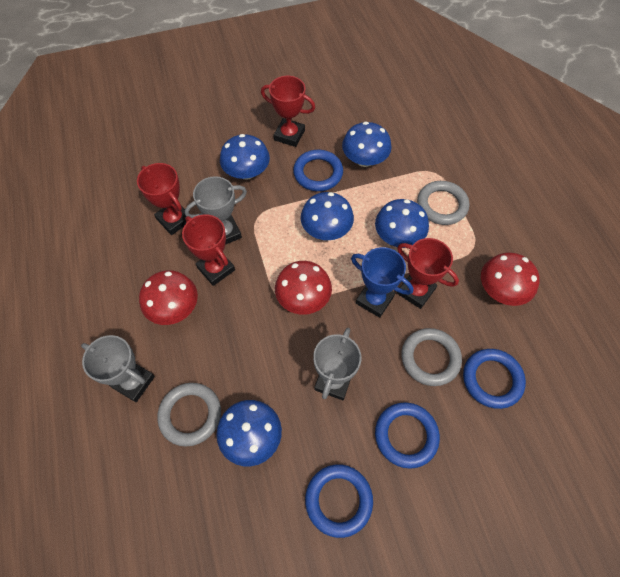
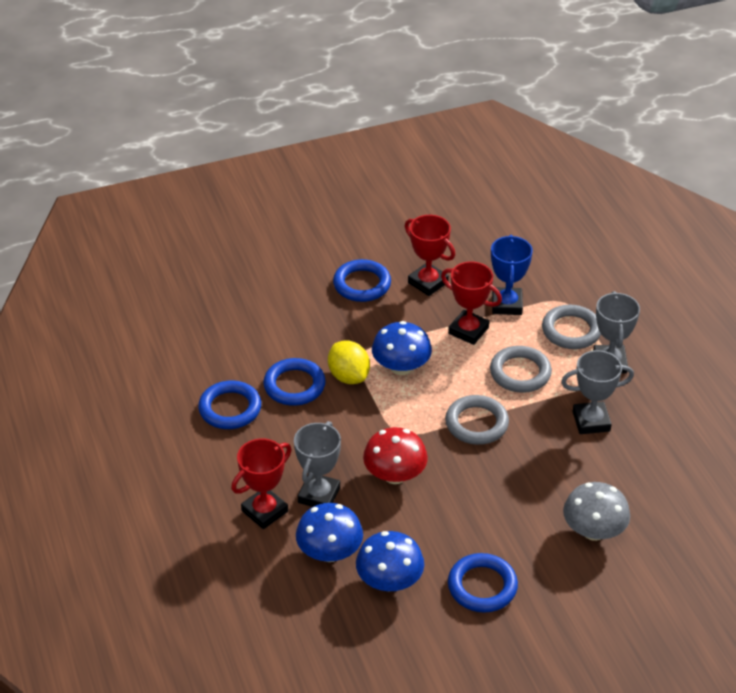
blue mushroom: 5 -> 3
grey mushroom: 0 -> 1
red mushroom: 3 -> 1
red trophy: 4 -> 3
yellow lemon: 0 -> 1

